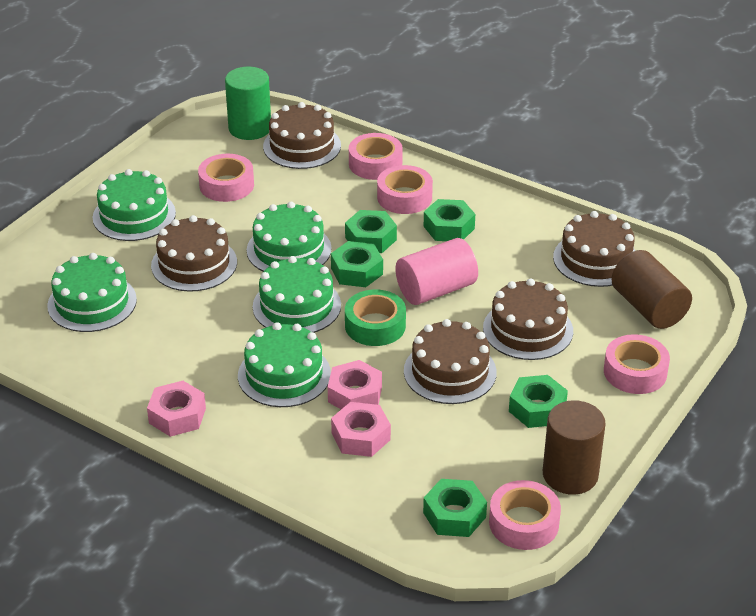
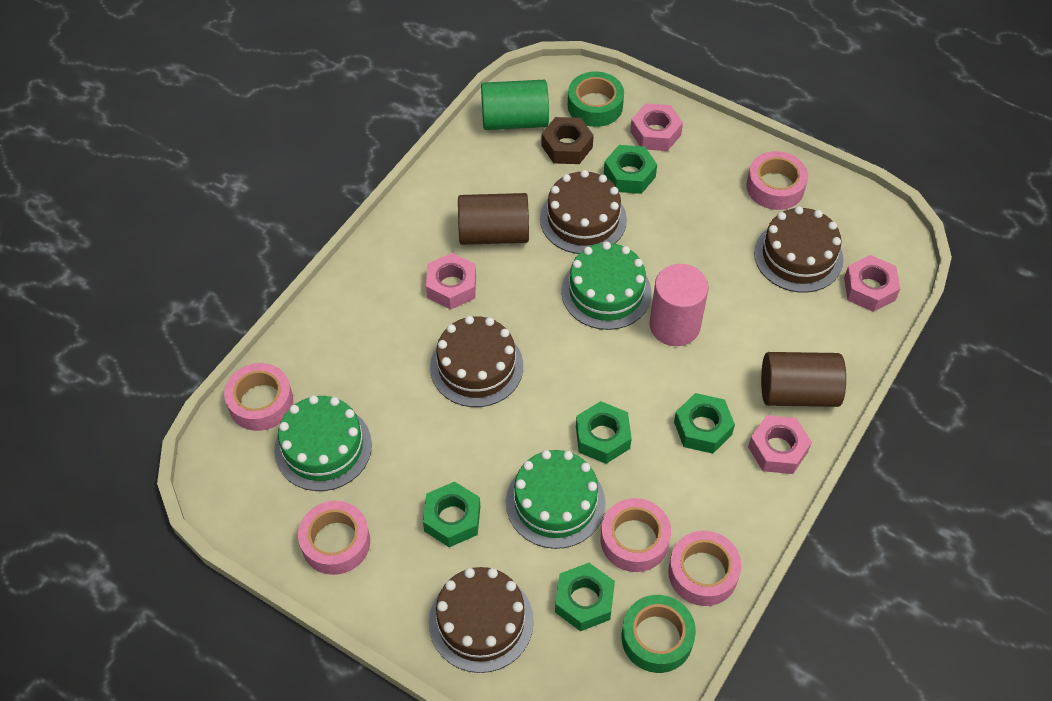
brown cake: 5 -> 4
brown nut: 0 -> 1
green cake: 5 -> 3
green tape: 1 -> 2
pink nut: 3 -> 4

